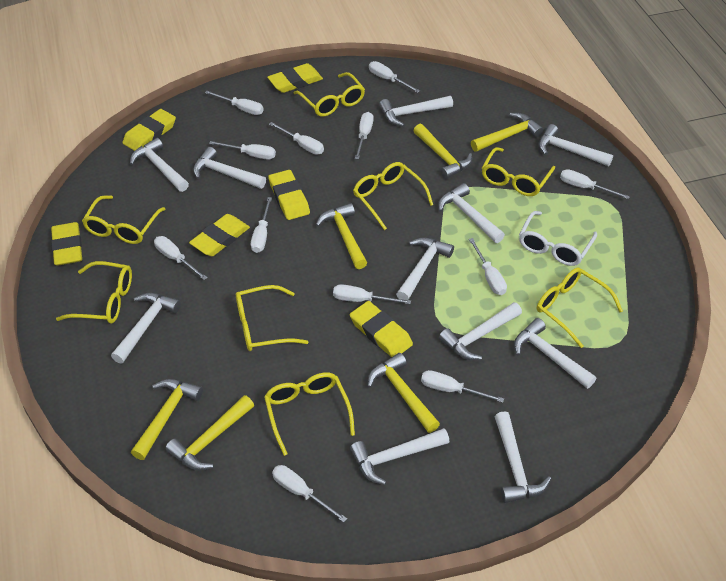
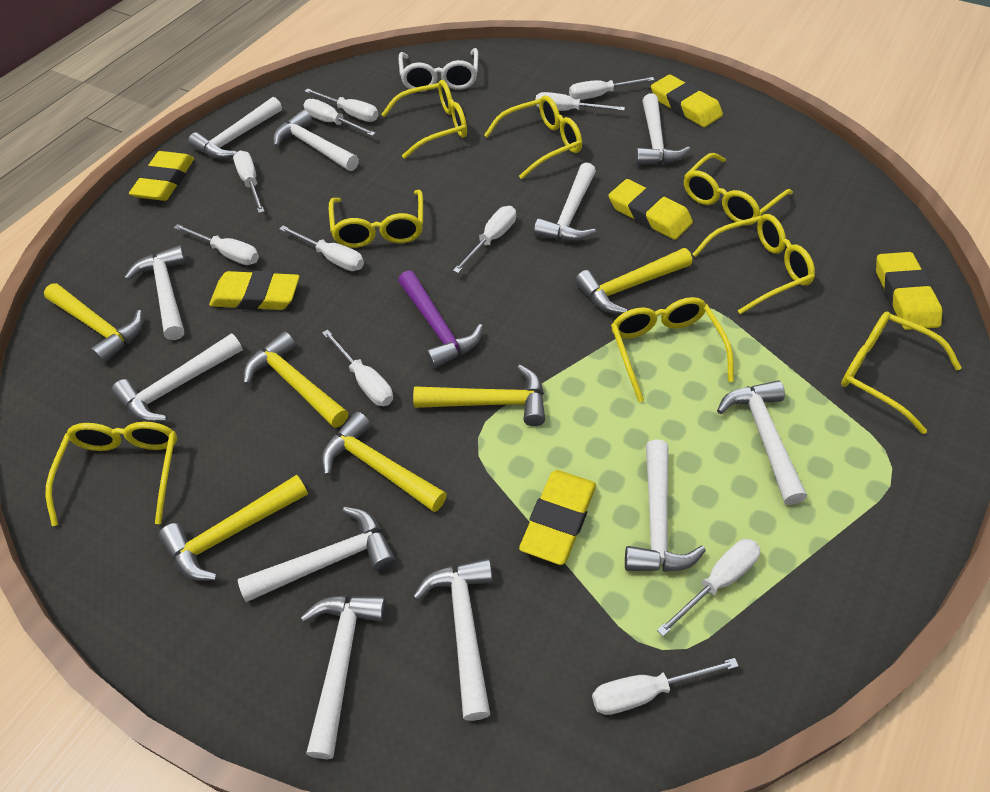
purple hammer: 0 -> 1
white screwdriver: 12 -> 11

